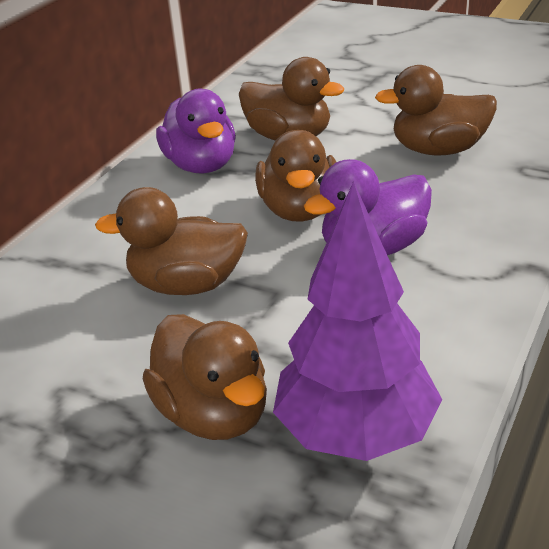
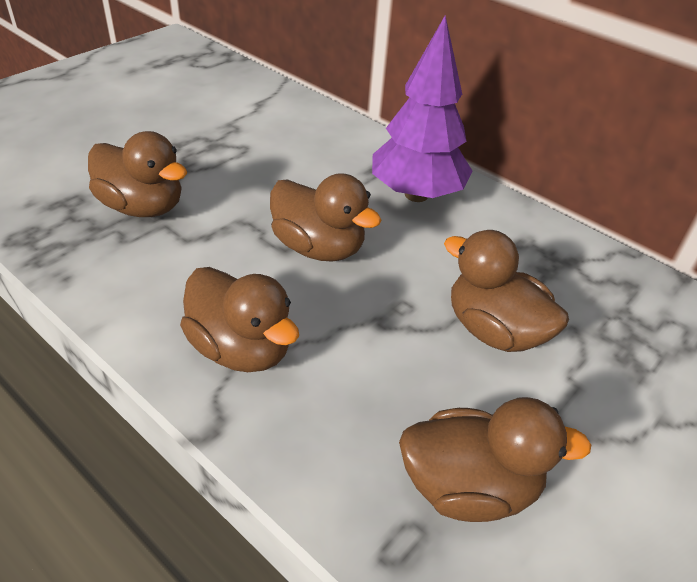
purple duck: 2 -> 0

